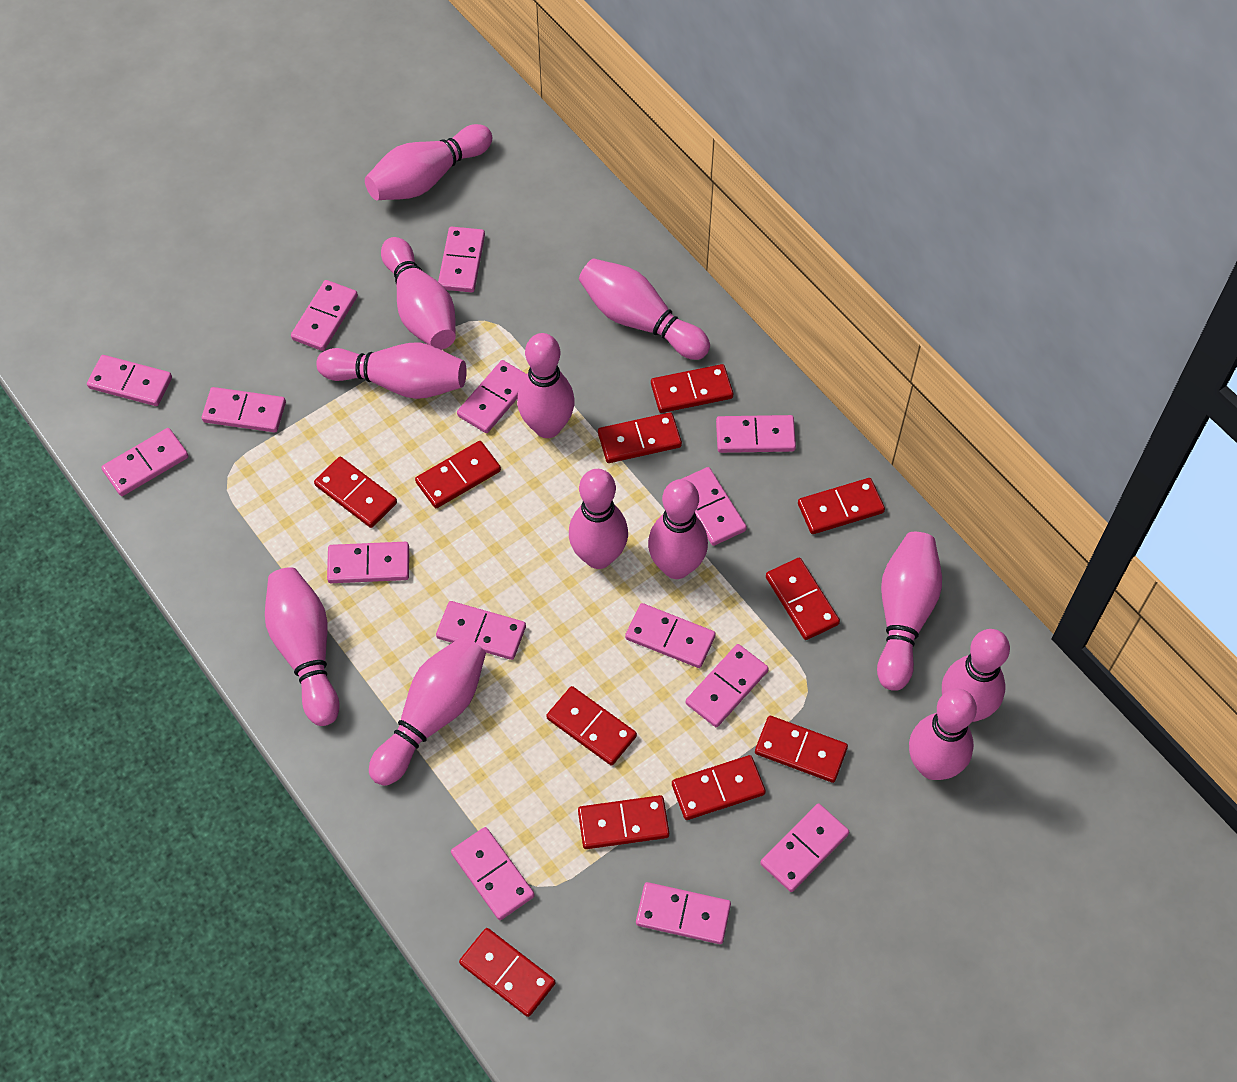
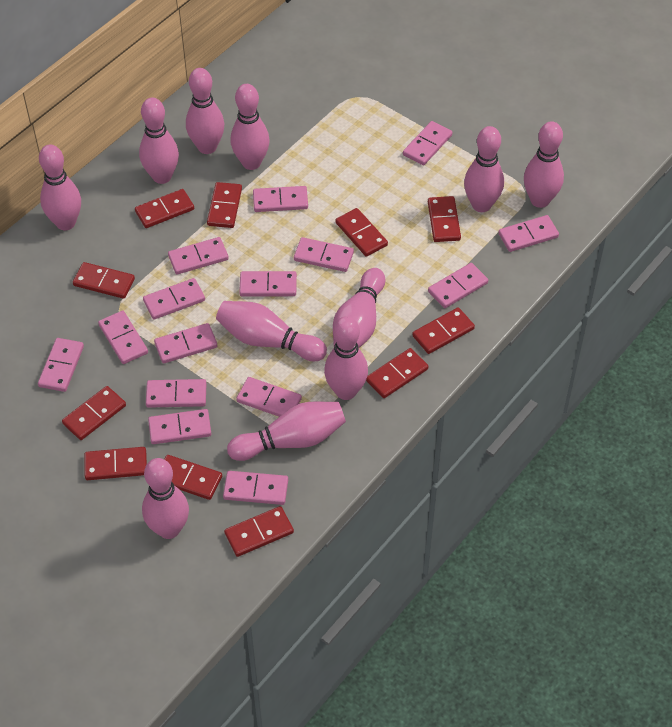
pink bowling pin: 12 -> 11

